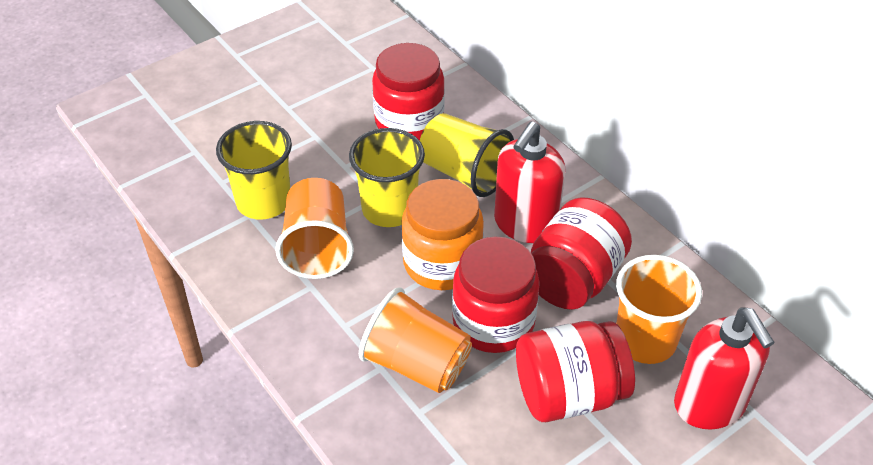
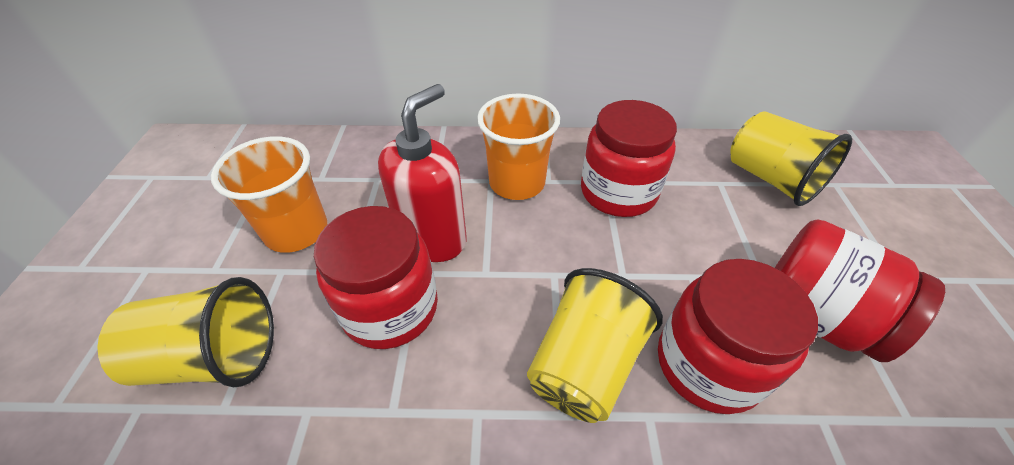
orange cup: 3 -> 2
orange jar: 1 -> 0
red soap dispenser: 2 -> 1

